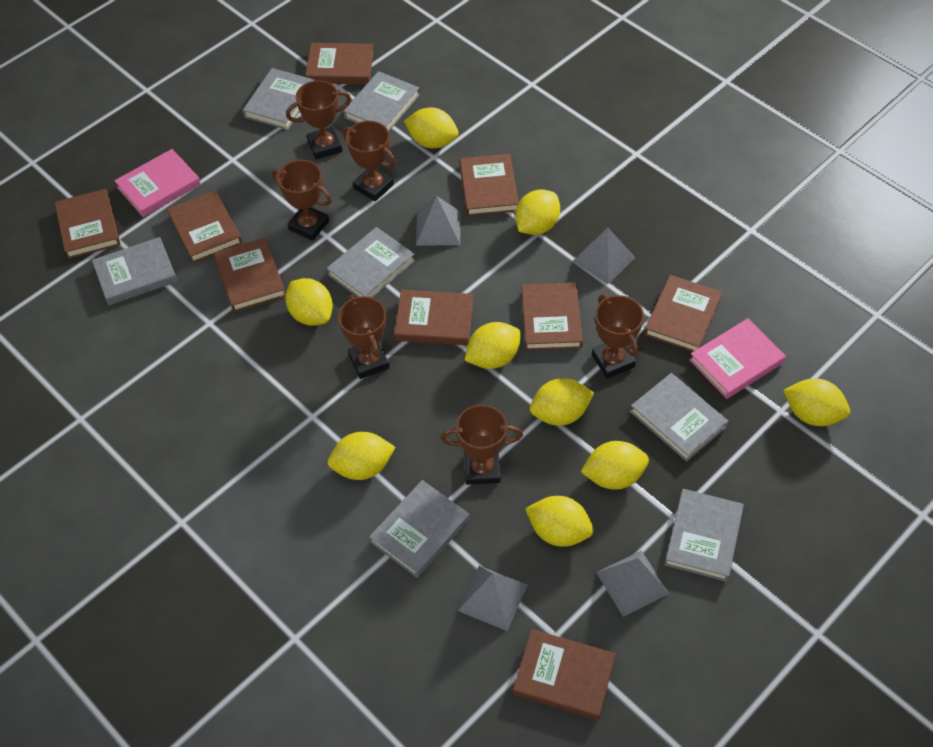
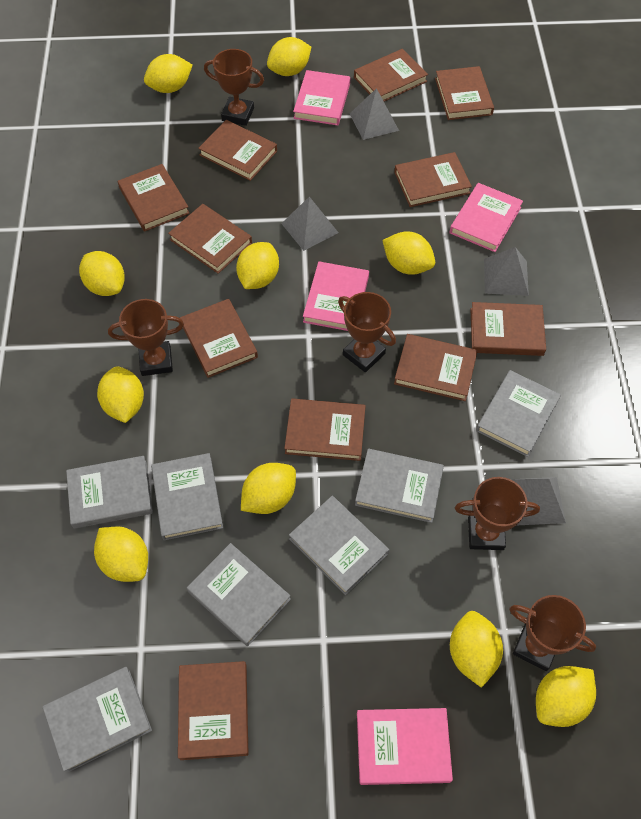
brown book: 9 -> 11
brown trophy: 6 -> 5
pink book: 2 -> 4
yellow lemon: 9 -> 10

